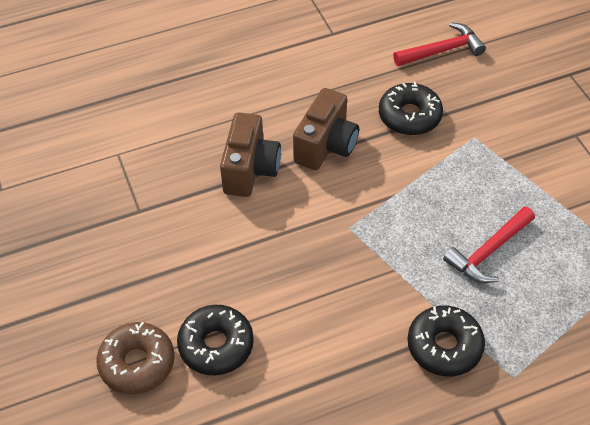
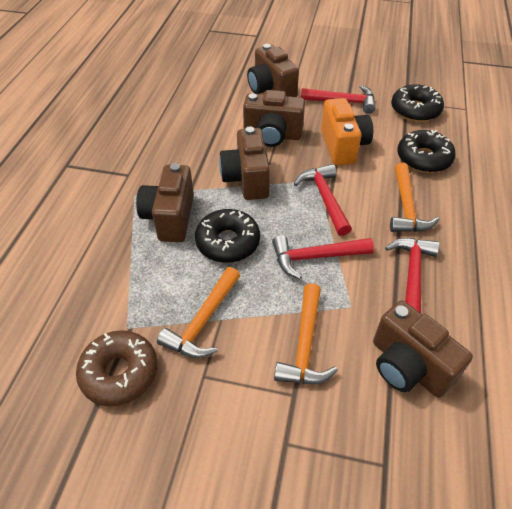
brown camera: 2 -> 5
orange camera: 0 -> 1
orange hammer: 0 -> 3
red hammer: 2 -> 4

